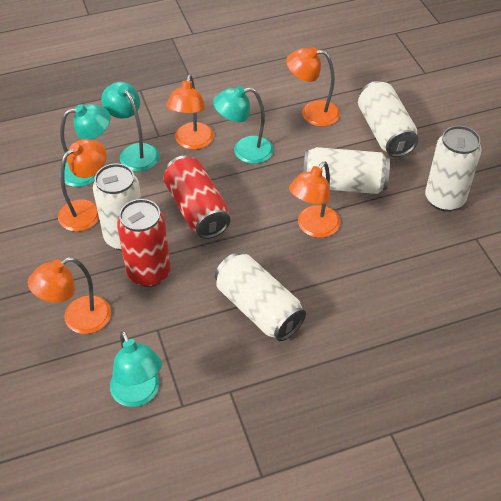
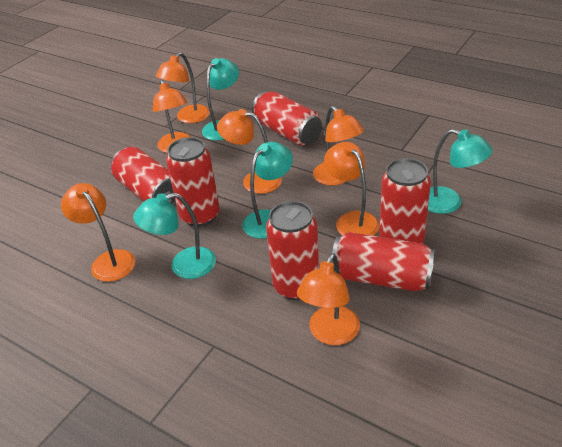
orange lamp: 5 -> 7
red can: 2 -> 6
white can: 5 -> 0

